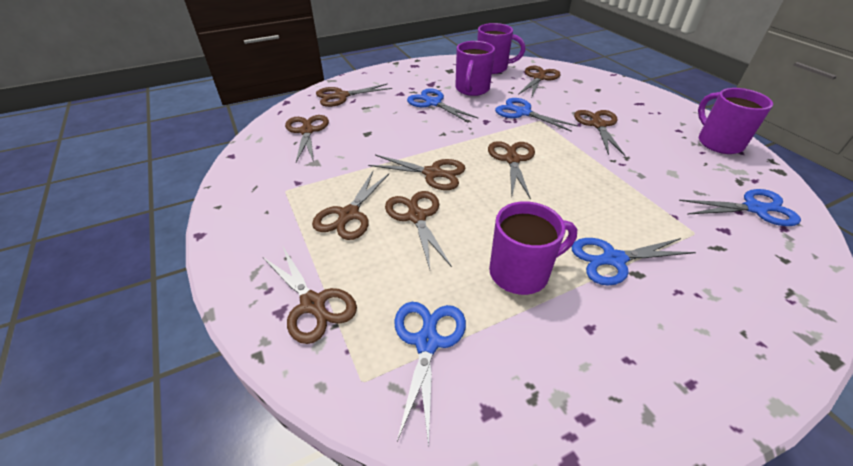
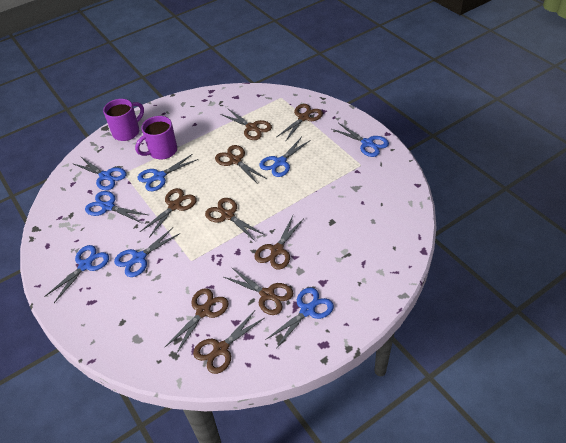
blue scissors: 5 -> 8
purple mug: 4 -> 2

